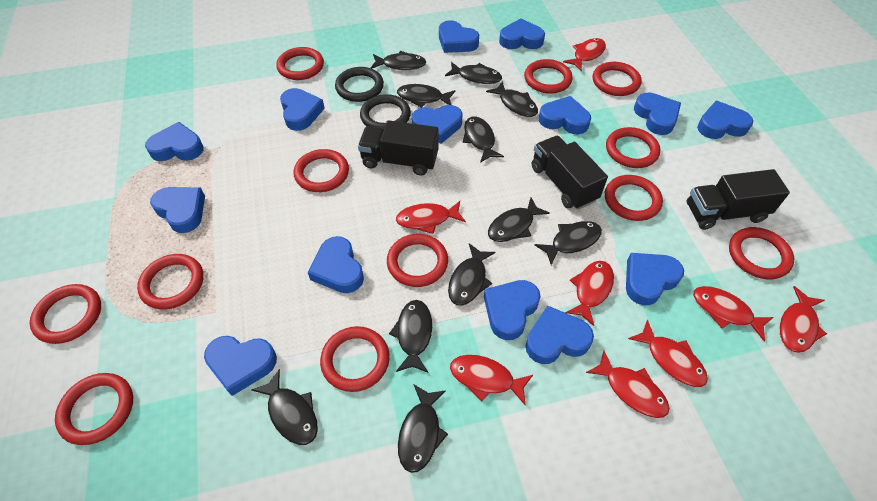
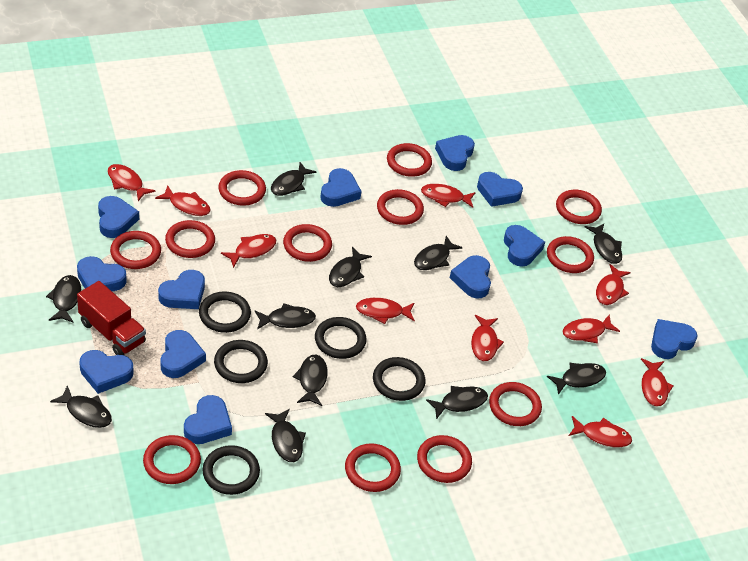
black ring: 2 -> 5
black truck: 3 -> 0
blue heart: 14 -> 12
red fish: 8 -> 10
red truck: 0 -> 1

